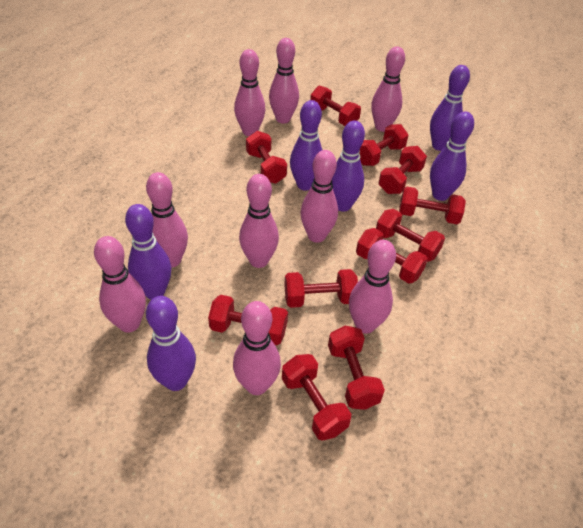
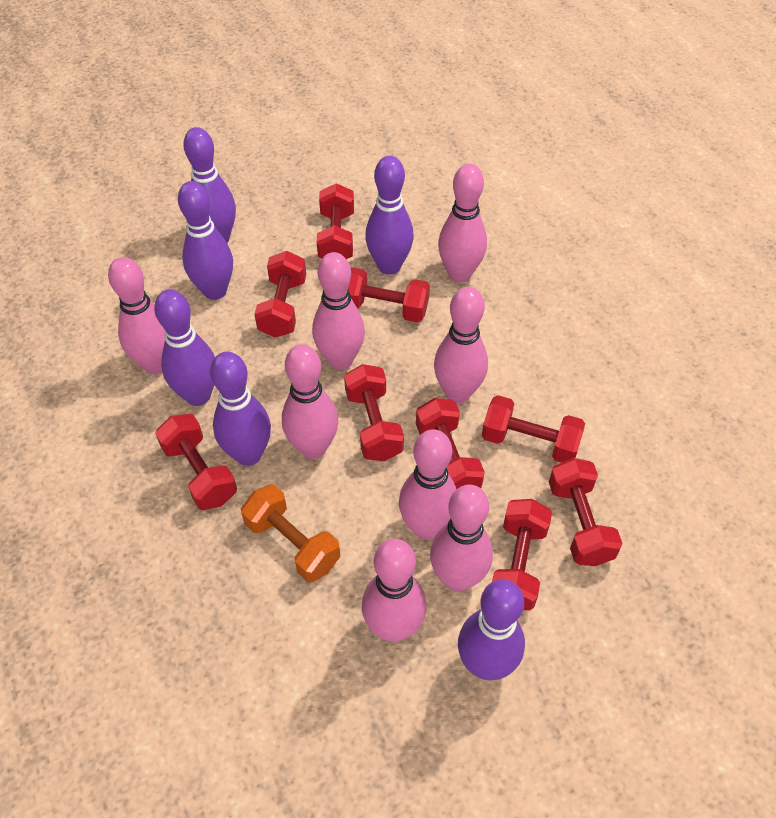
orange dumbbell: 0 -> 1
pink bowling pin: 9 -> 8
red dumbbell: 11 -> 9

